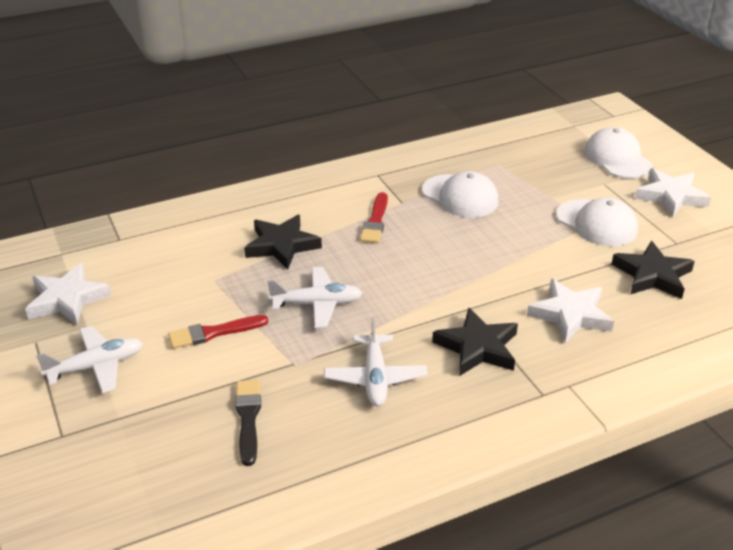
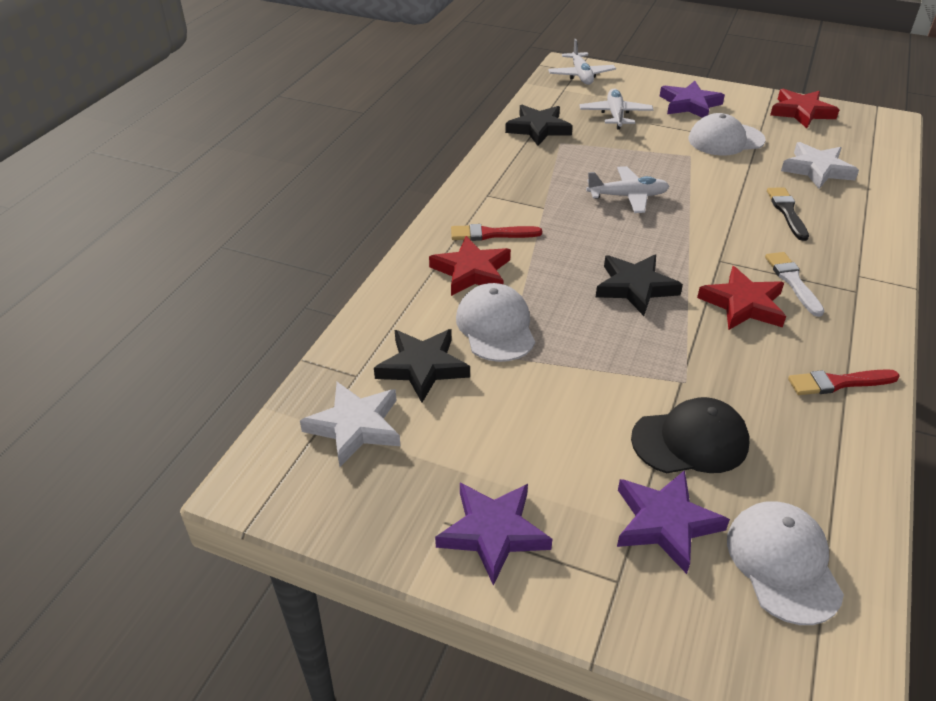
black cap: 0 -> 1
purple star: 0 -> 3
red star: 0 -> 3
white brush: 0 -> 1
white star: 3 -> 2

